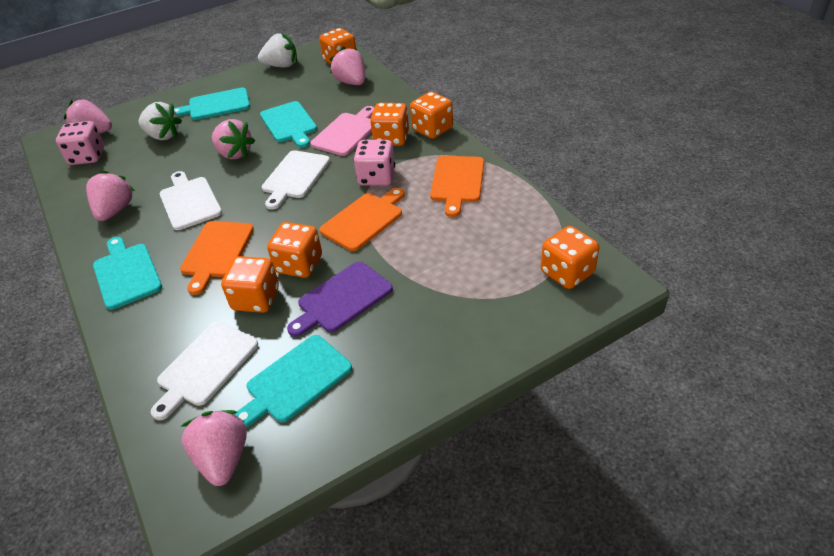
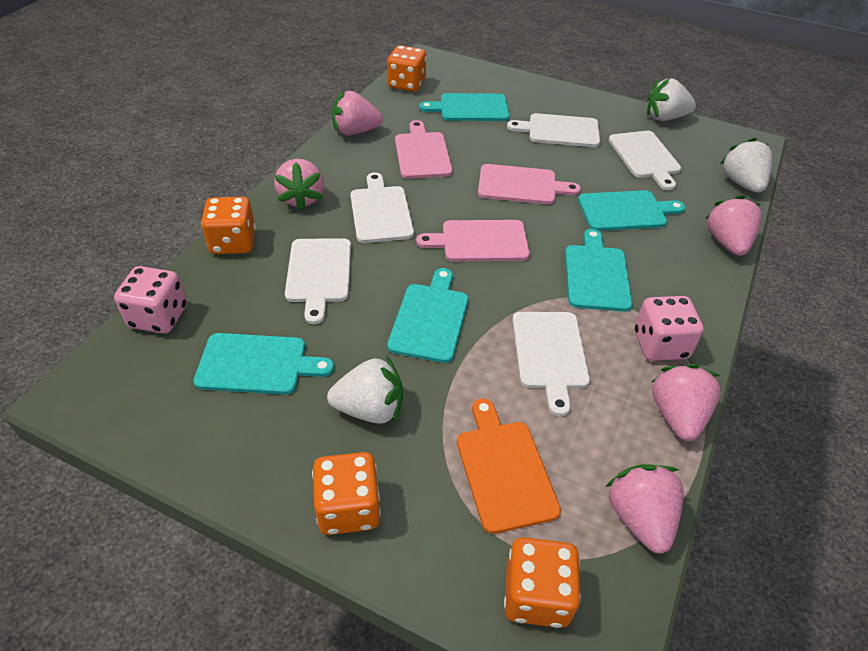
orange cutting board: 3 -> 1
orange dice: 6 -> 4
pink cutting board: 1 -> 3
purple cutting board: 1 -> 0
turquoise cutting board: 4 -> 5
white cutting board: 3 -> 5
white strawberry: 2 -> 3

